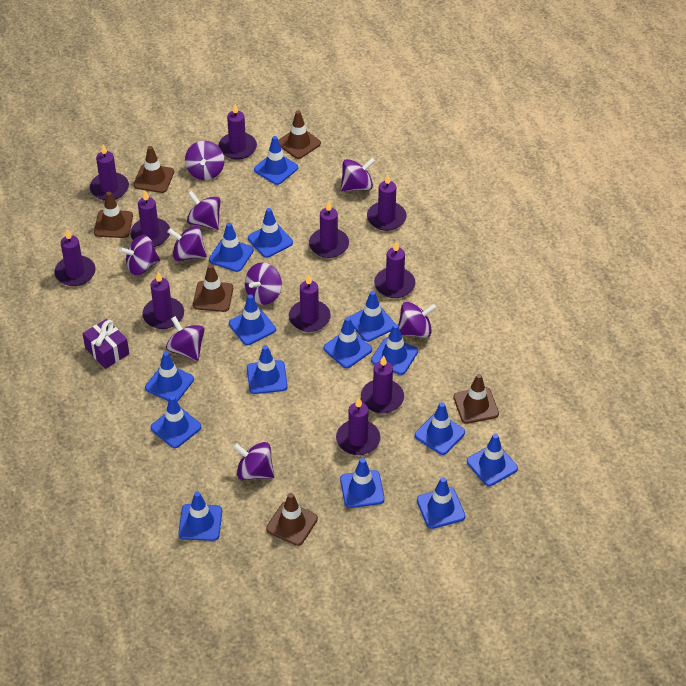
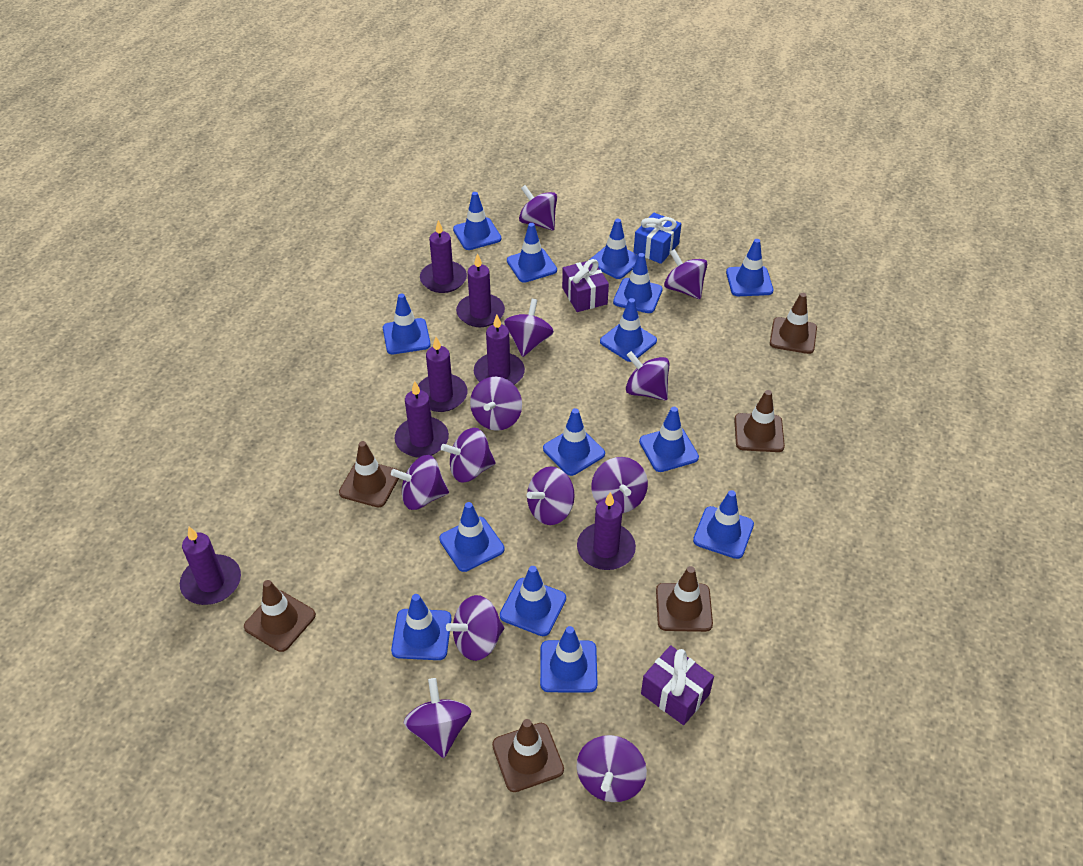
blue gift: 0 -> 1
blue traffic cone: 15 -> 14
purple candle: 11 -> 7
purple gift: 1 -> 2
purple spinning top: 9 -> 12

